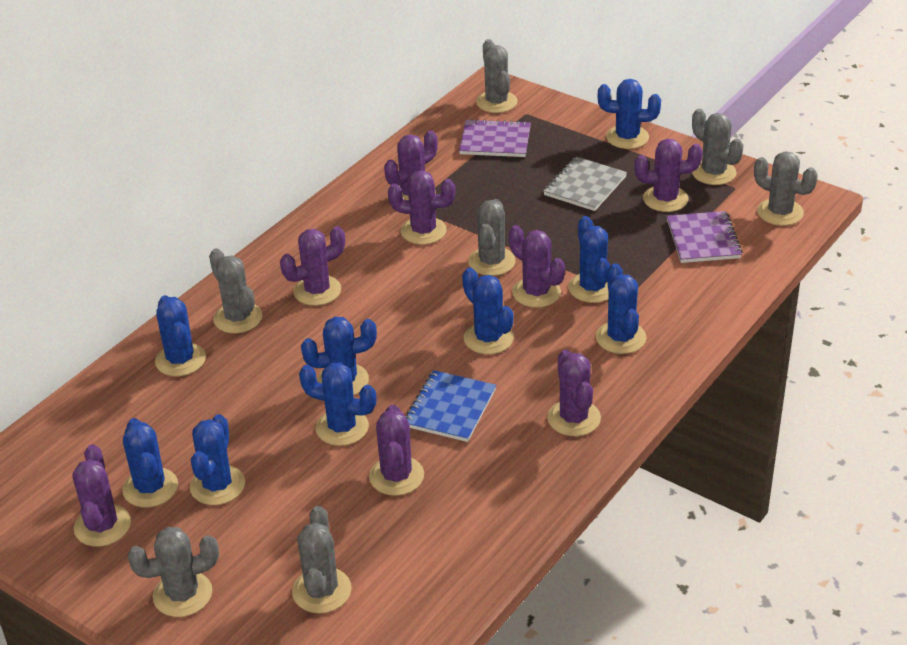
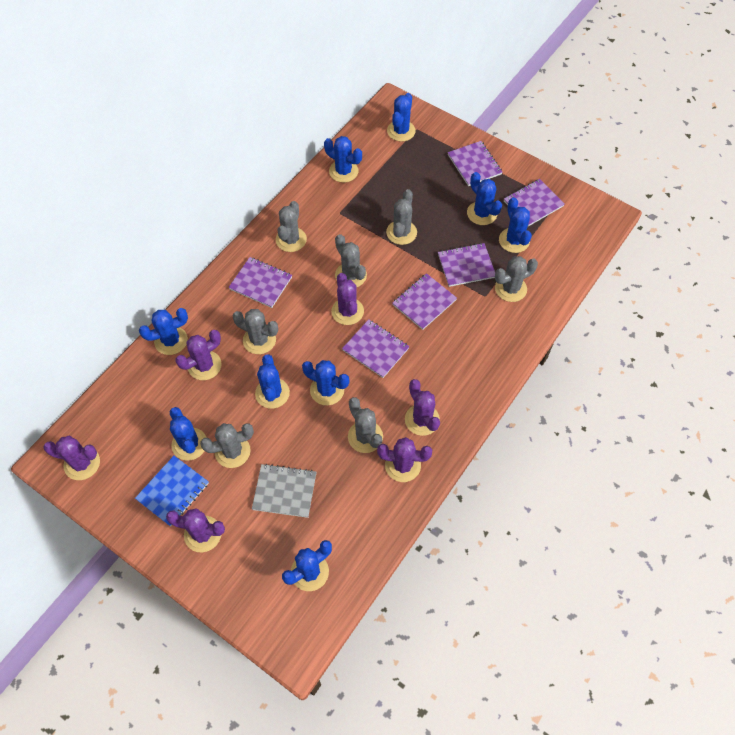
purple cactus: 8 -> 6
purple notebook: 2 -> 6

